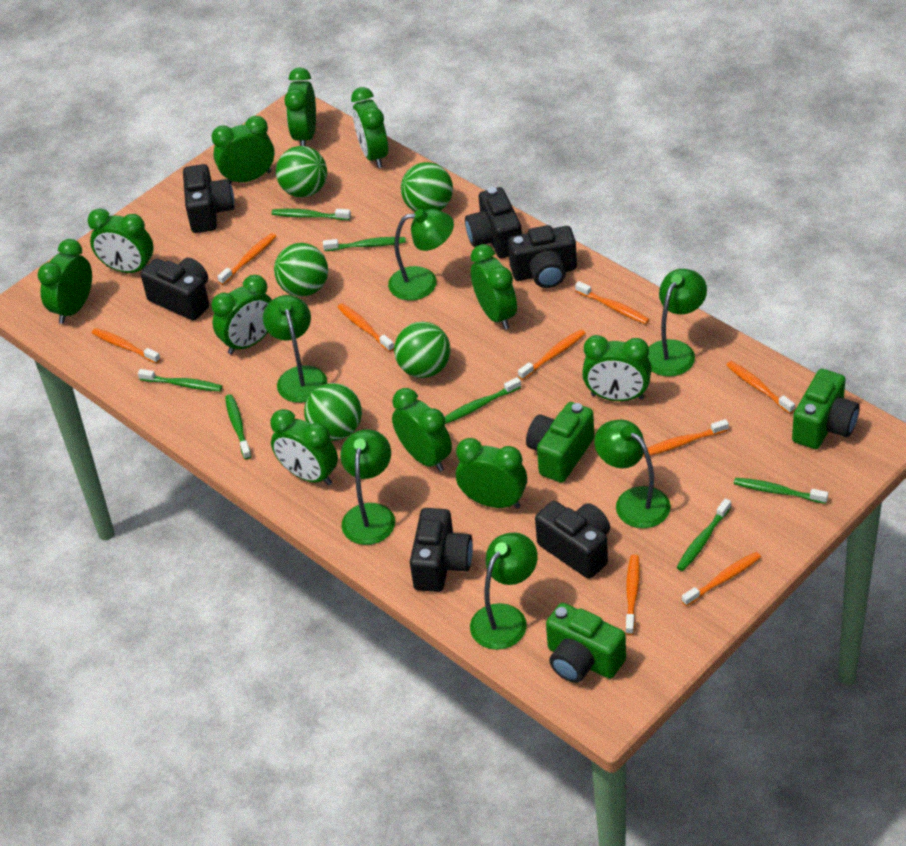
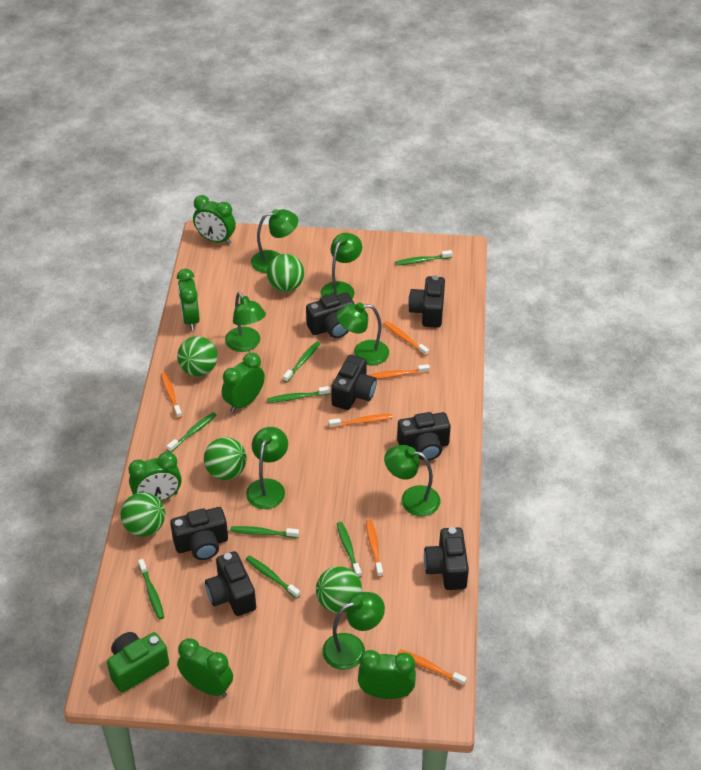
black camera: 6 -> 7
green camera: 3 -> 1
green clock: 11 -> 6
green lamp: 6 -> 7
green toothbrush: 7 -> 8
orange toothbrush: 9 -> 6

